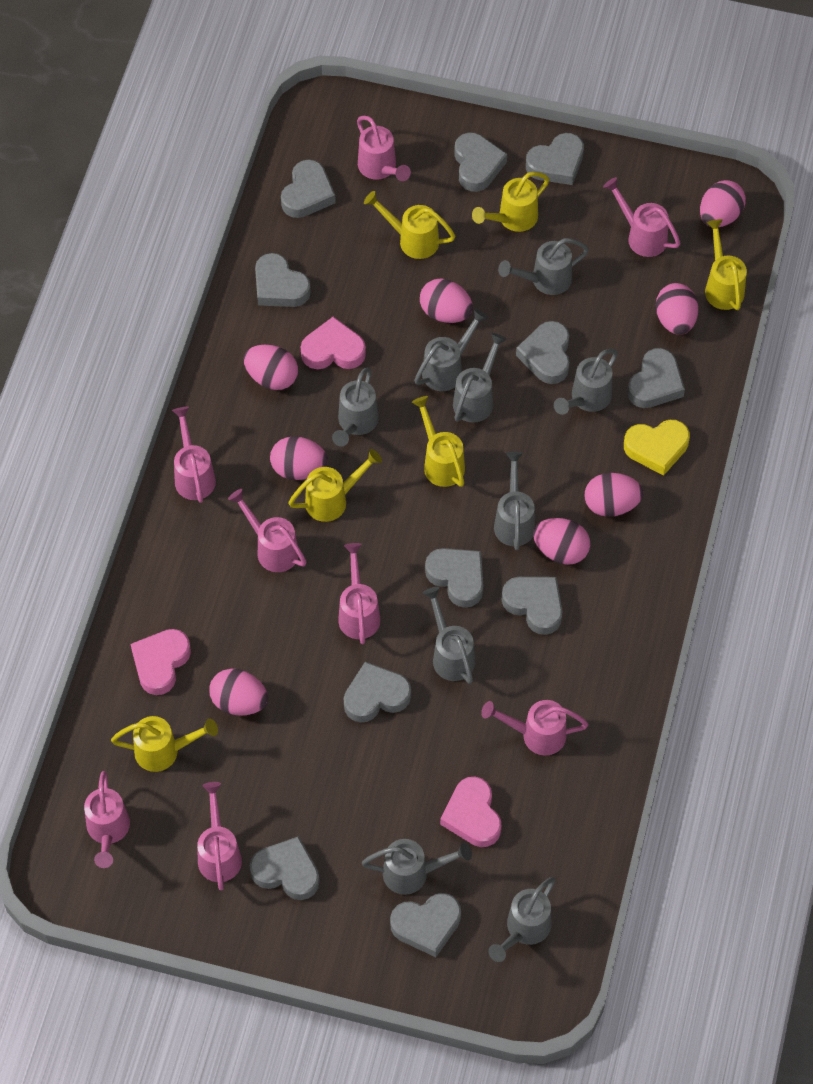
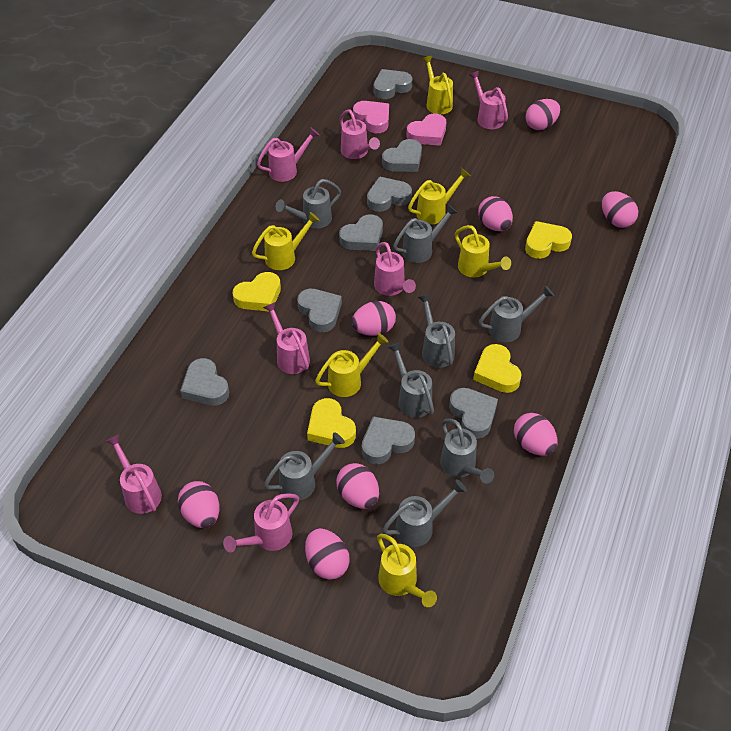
grey heart: 11 -> 8
grey watering can: 9 -> 8
pink heart: 3 -> 2
pink watering can: 8 -> 7
yellow heart: 1 -> 4

